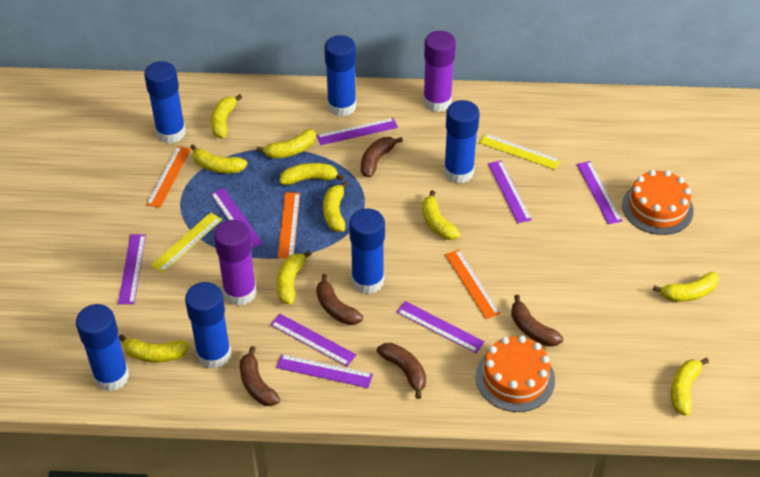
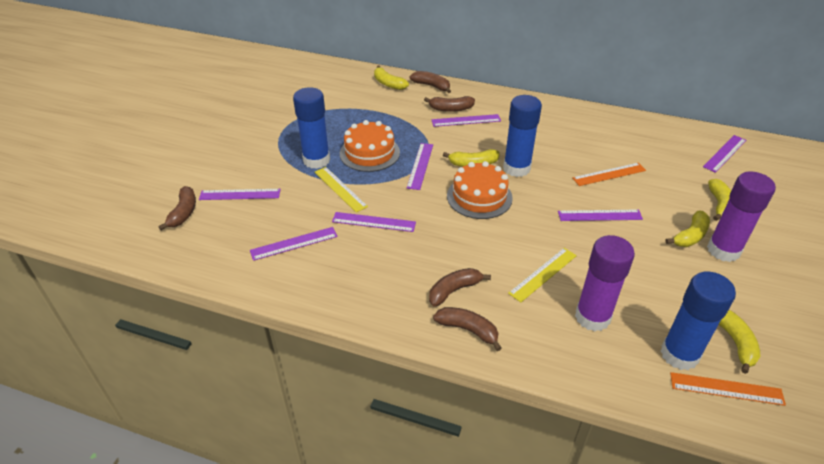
blue glue stick: 6 -> 3
orange ruler: 3 -> 2
purple ruler: 8 -> 7
yellow banana: 10 -> 5

